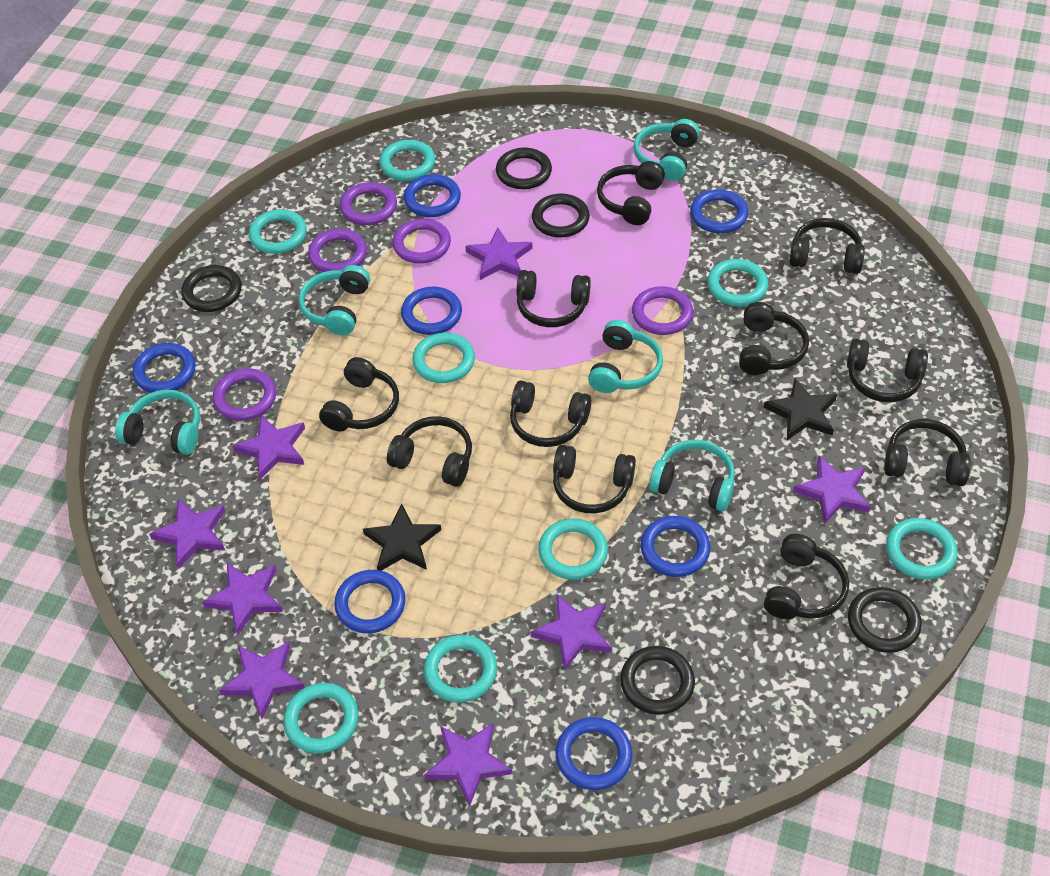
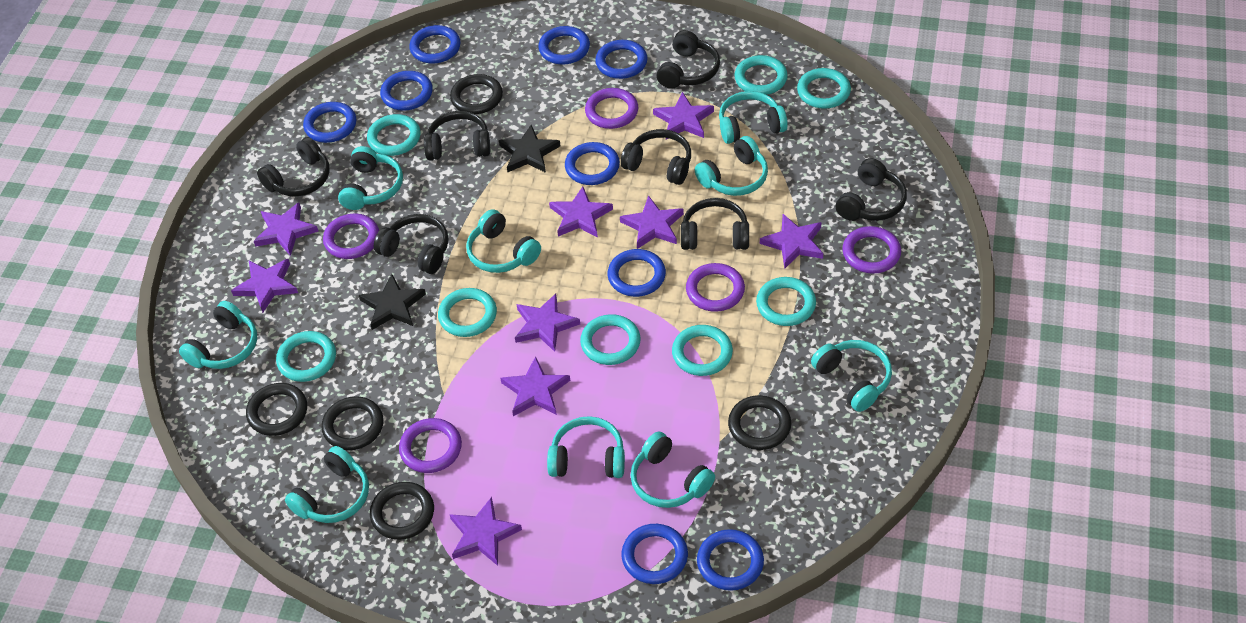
black headphones: 11 -> 7
blue ring: 7 -> 9
purple star: 8 -> 9
turquoise headphones: 5 -> 9

